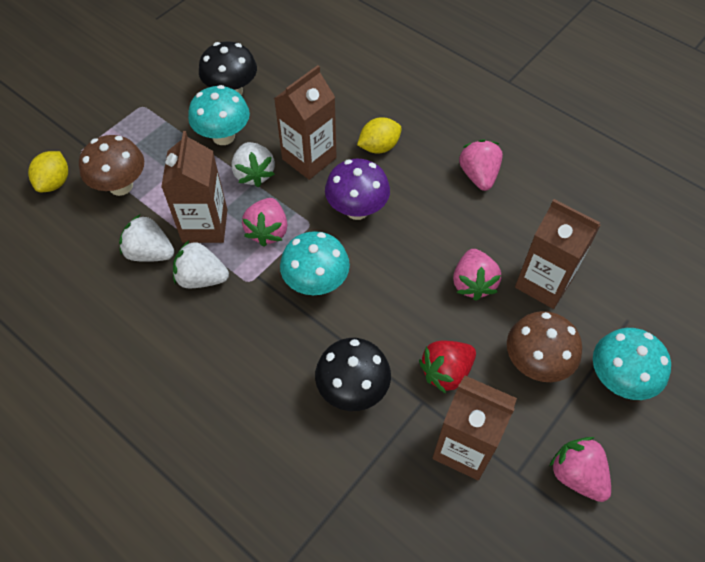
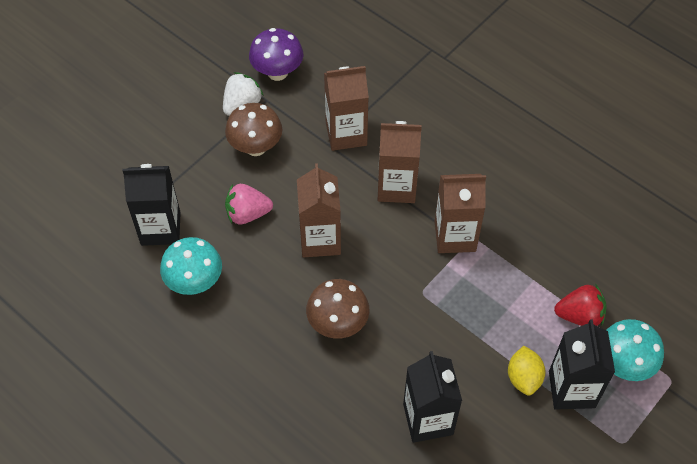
black carton: 0 -> 3
black mushroom: 2 -> 0
pink strawberry: 4 -> 1
turquoise mushroom: 3 -> 2
white strawberry: 3 -> 1
yellow lemon: 2 -> 1

